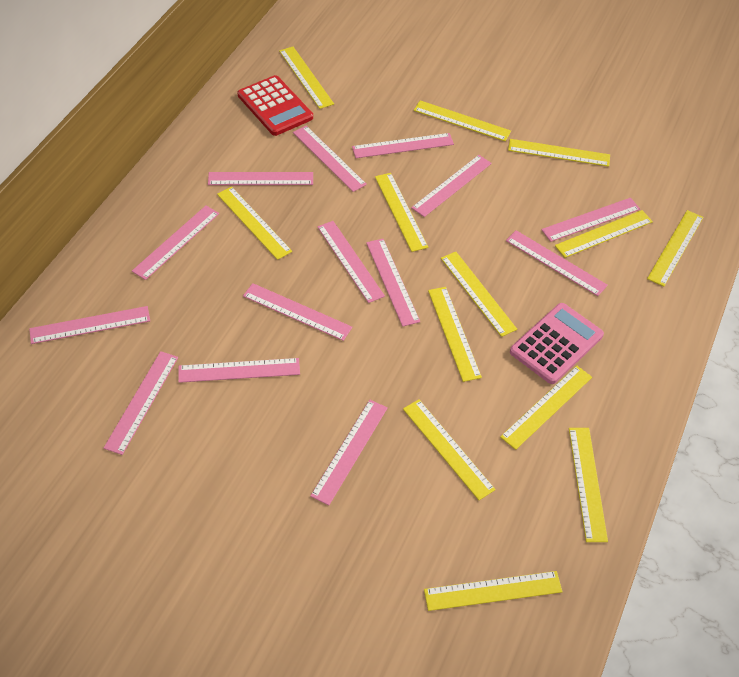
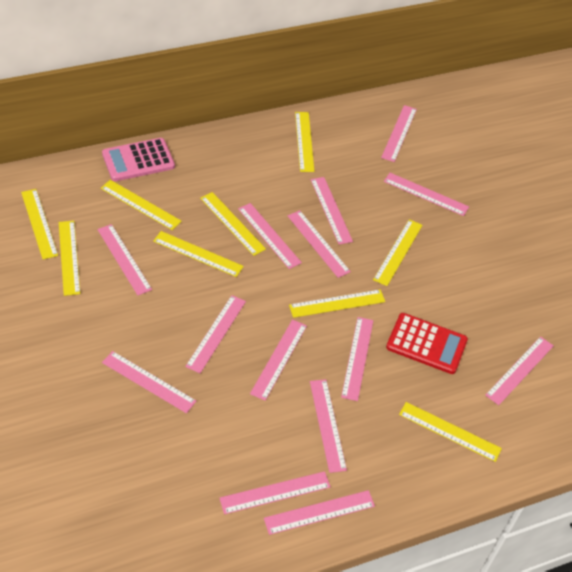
yellow ruler: 13 -> 9

